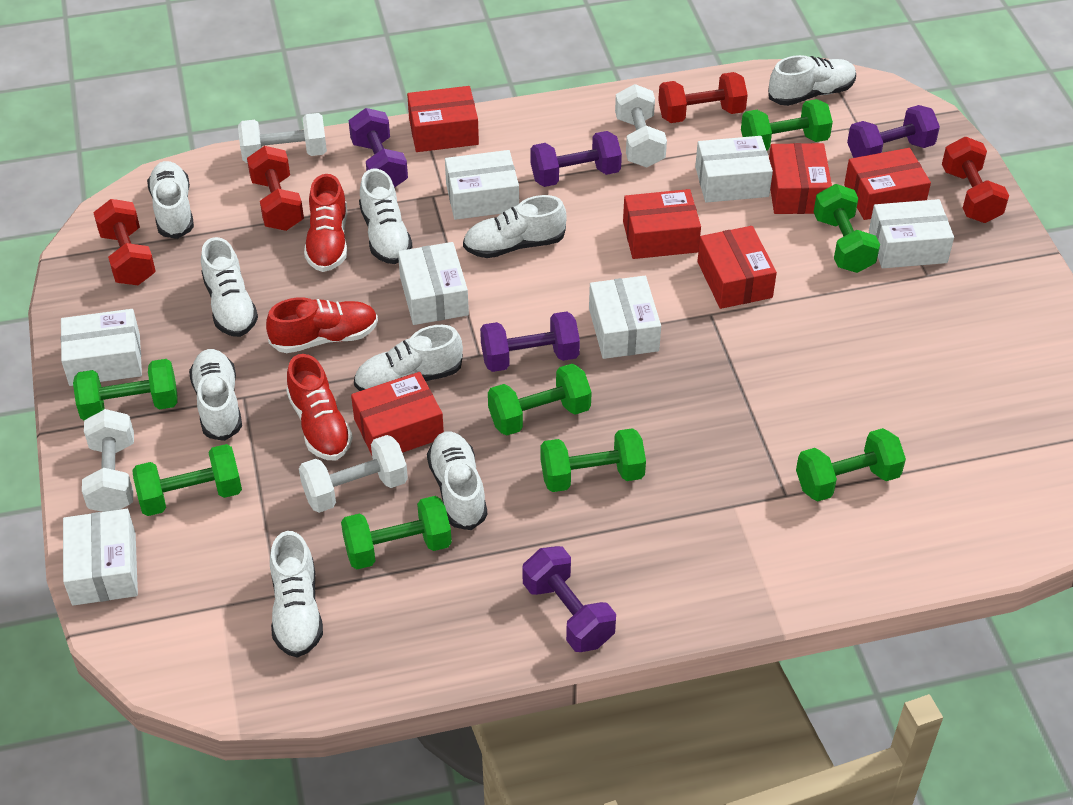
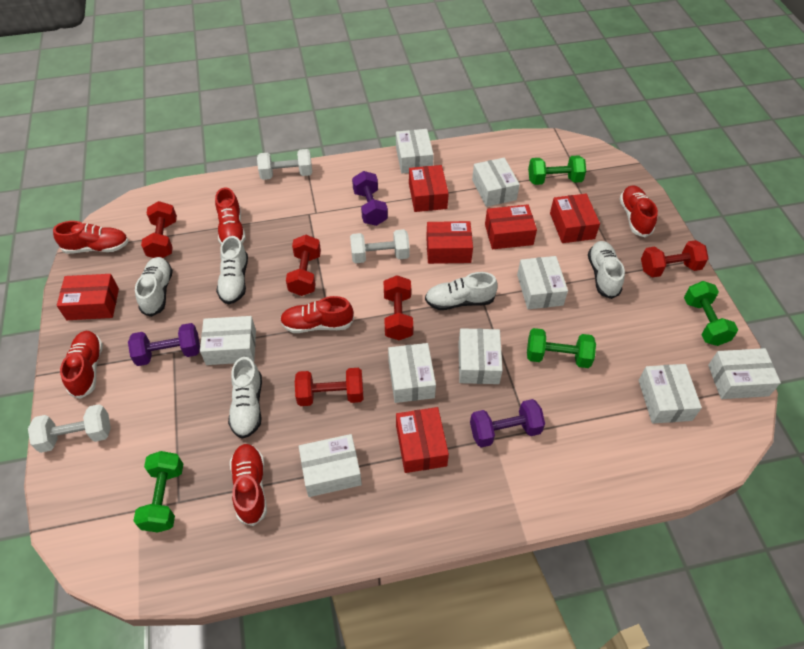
green dumbbell: 8 -> 4
purple dumbbell: 5 -> 3
red dumbbell: 4 -> 5
red shoe: 3 -> 6
white box: 7 -> 9
white dumbbell: 4 -> 3
white shoe: 9 -> 5

